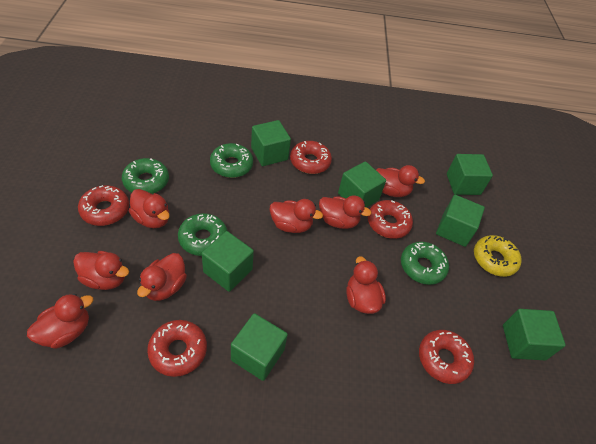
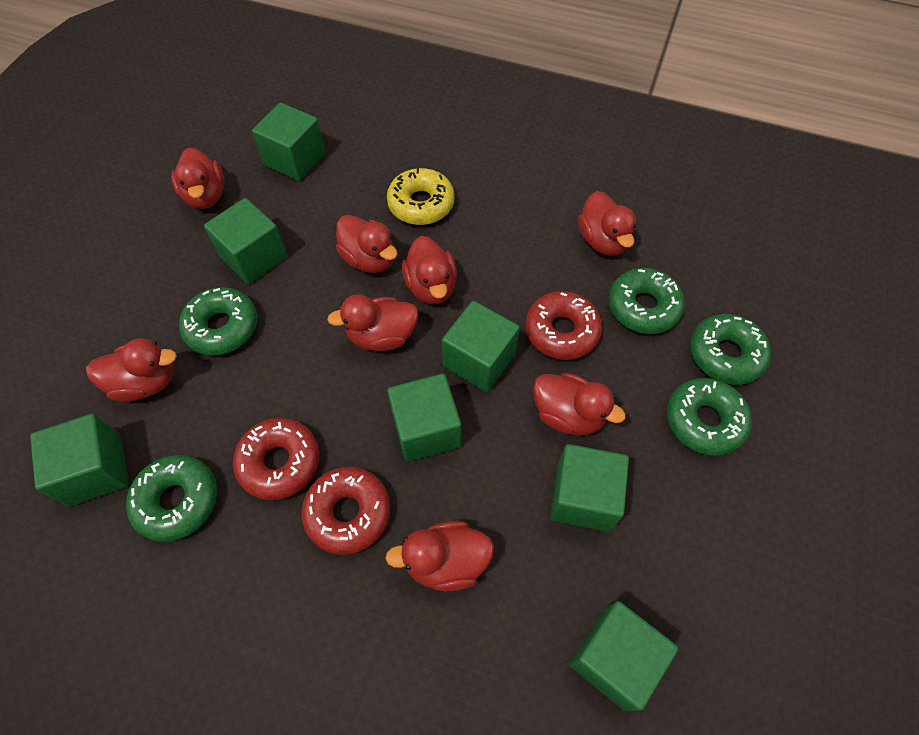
green donut: 4 -> 5
red donut: 5 -> 3

